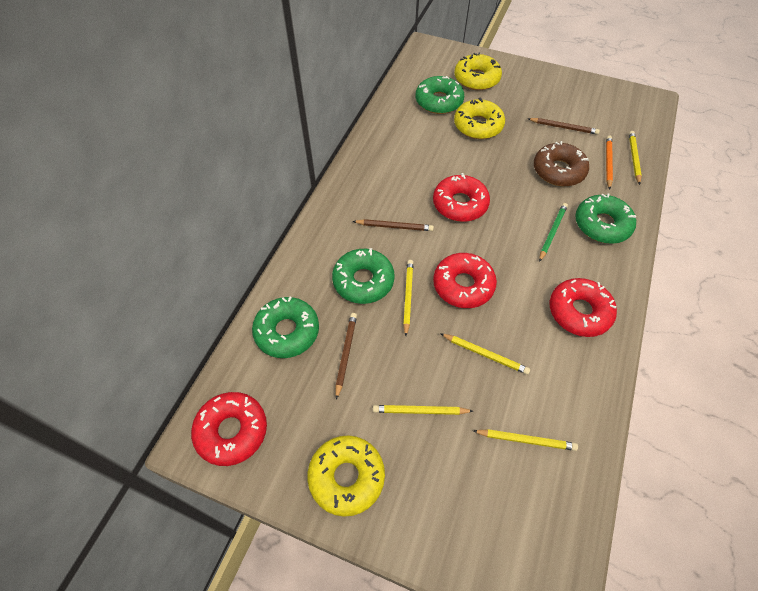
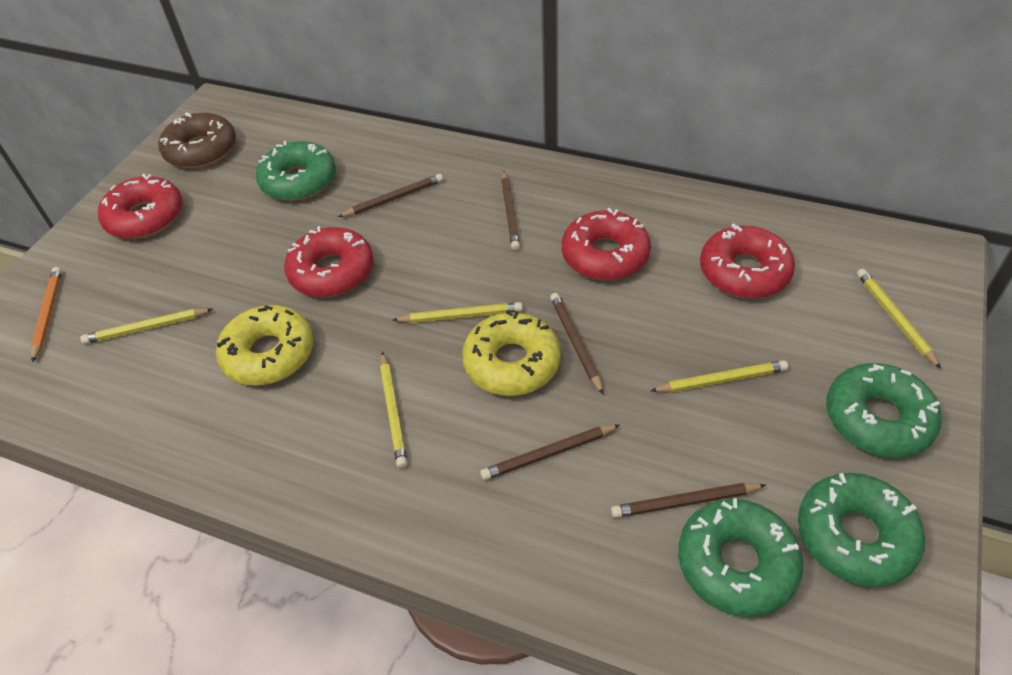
brown pencil: 3 -> 5
green pencil: 1 -> 0
yellow donut: 3 -> 2

